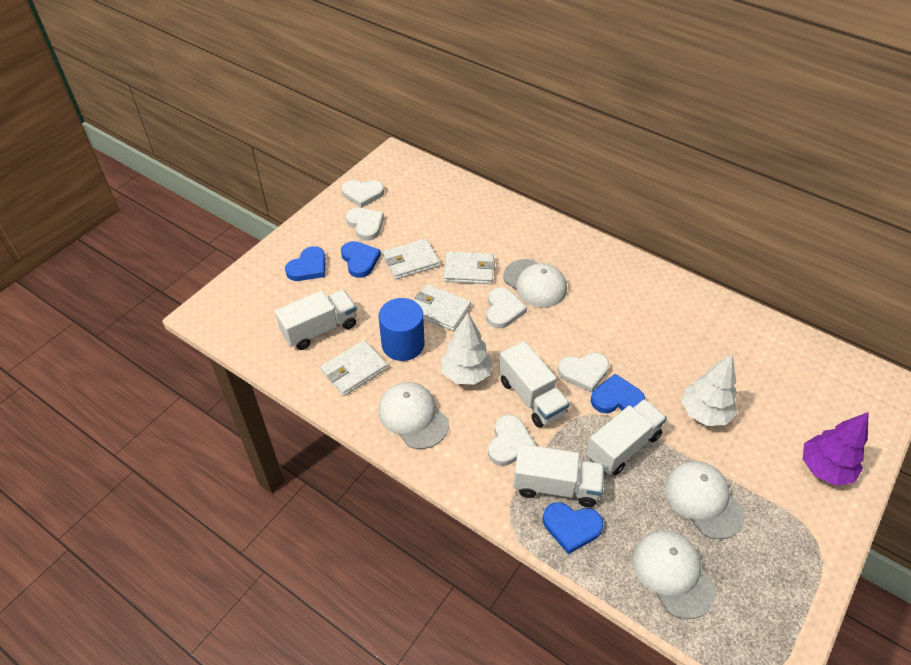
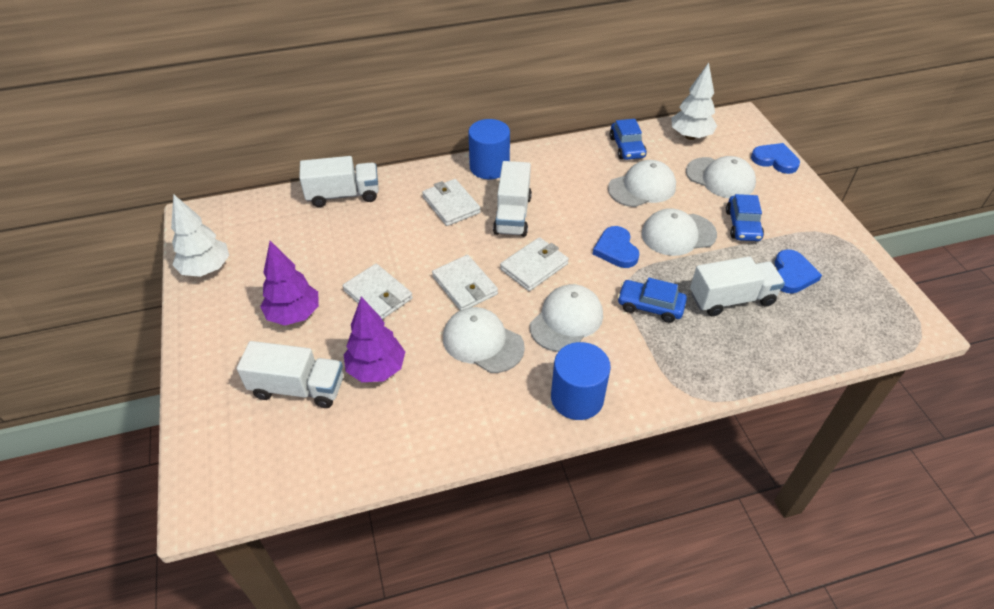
blue car: 0 -> 3
blue cylinder: 1 -> 2
blue heart: 4 -> 3
purple tree: 1 -> 2
white cap: 4 -> 5
white heart: 5 -> 0

